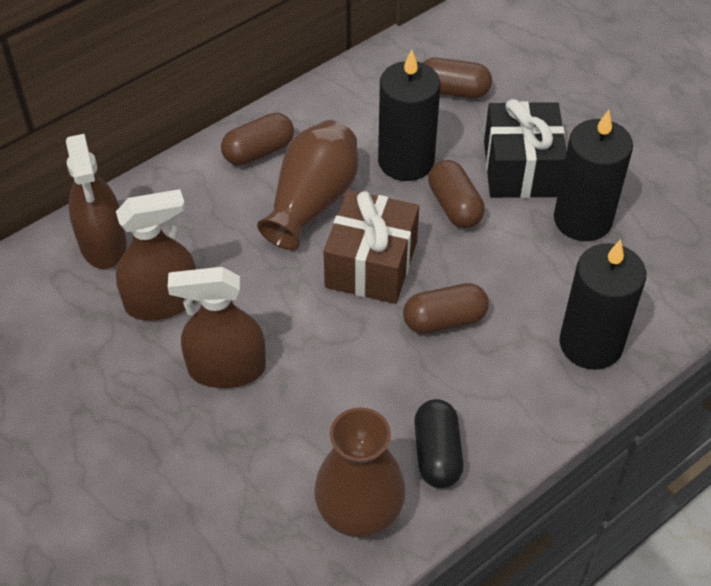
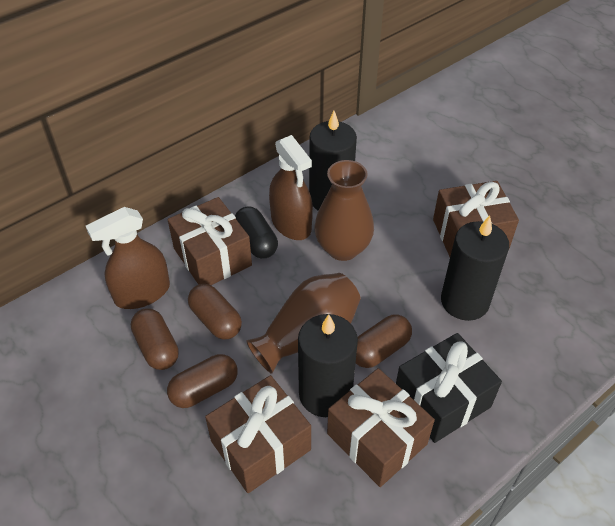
brown gift: 1 -> 4
brown spray bottle: 3 -> 2

